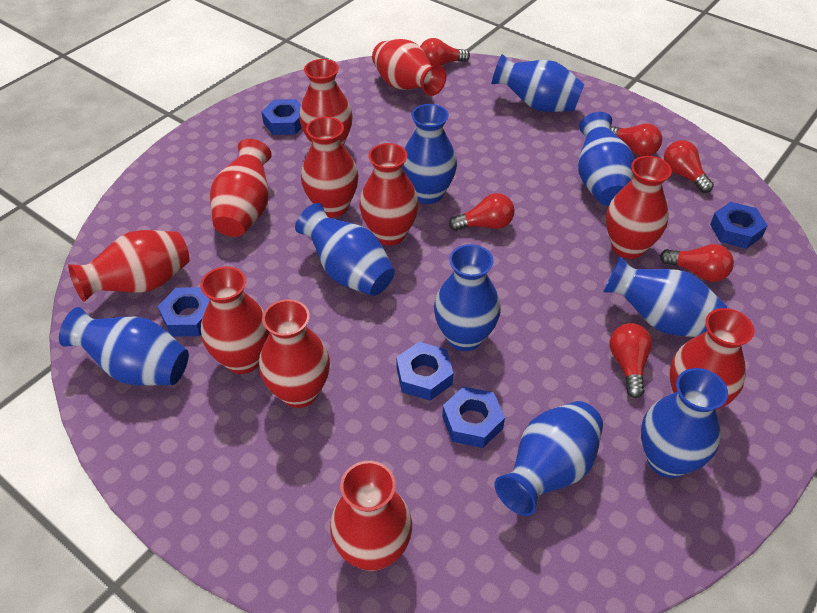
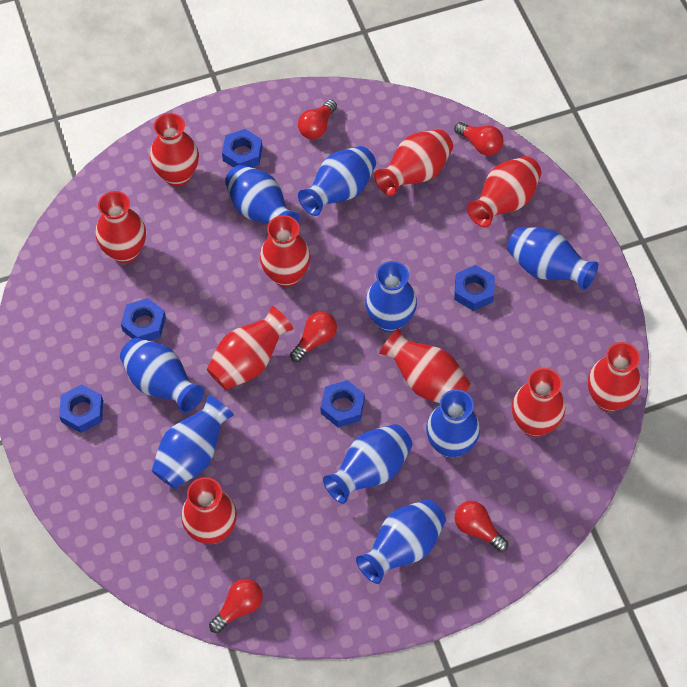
red light bulb: 6 -> 5
red vase: 11 -> 10

